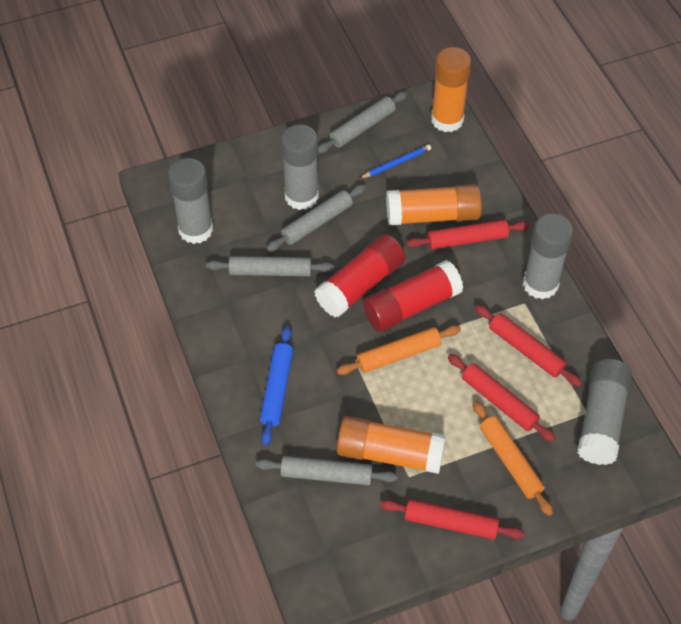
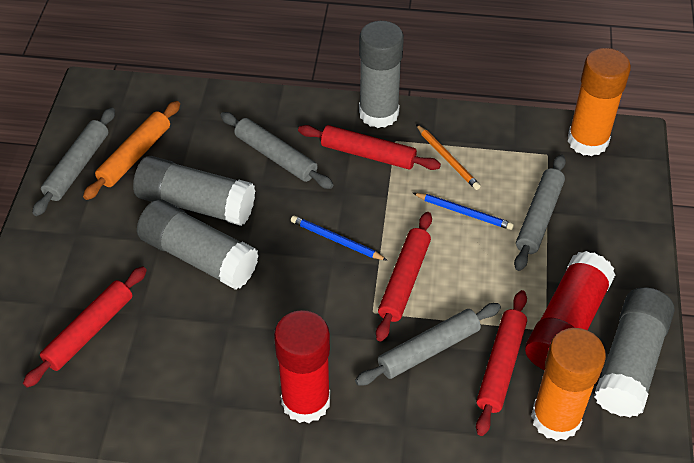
blue pencil: 1 -> 2
blue rolling pin: 1 -> 0
orange glue stick: 3 -> 2
orange pencil: 0 -> 1
orange rolling pin: 2 -> 1

